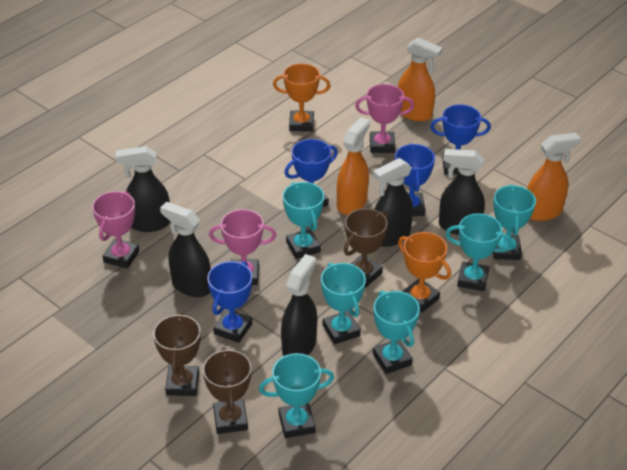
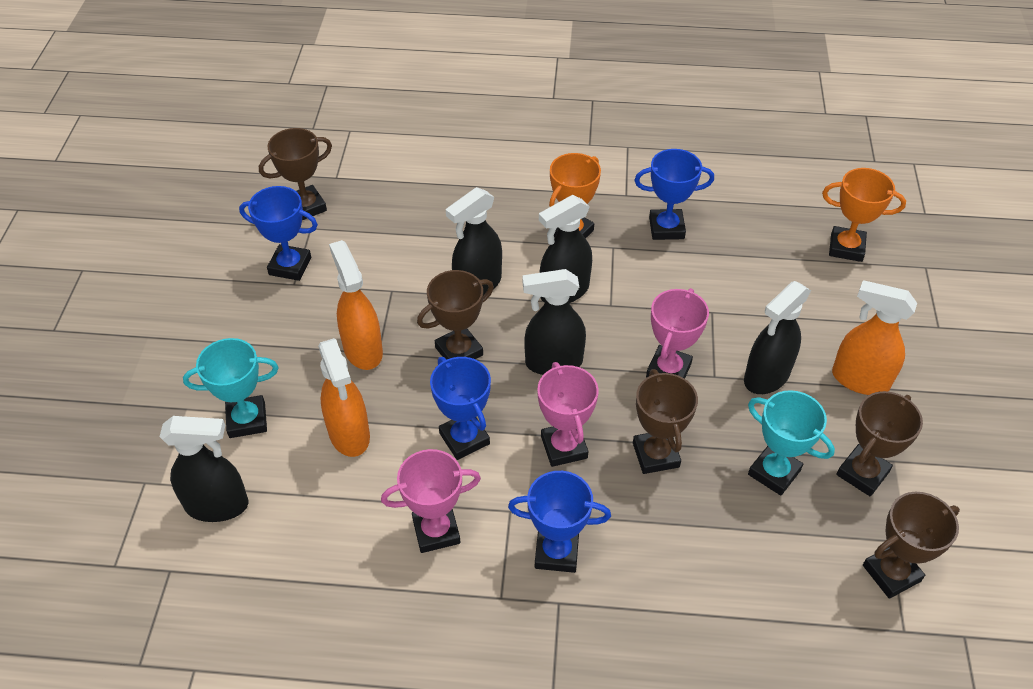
brown trophy: 3 -> 5
turquoise trophy: 6 -> 2

